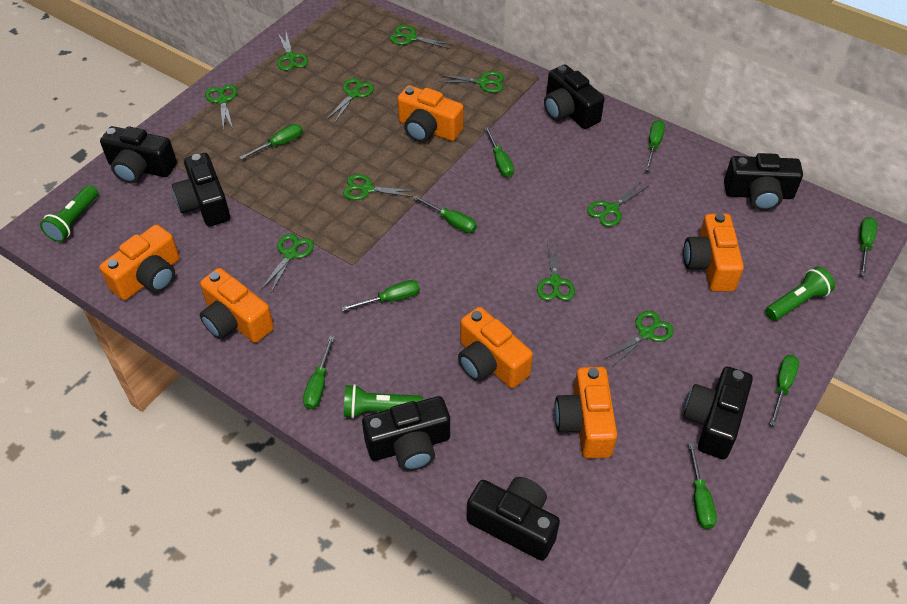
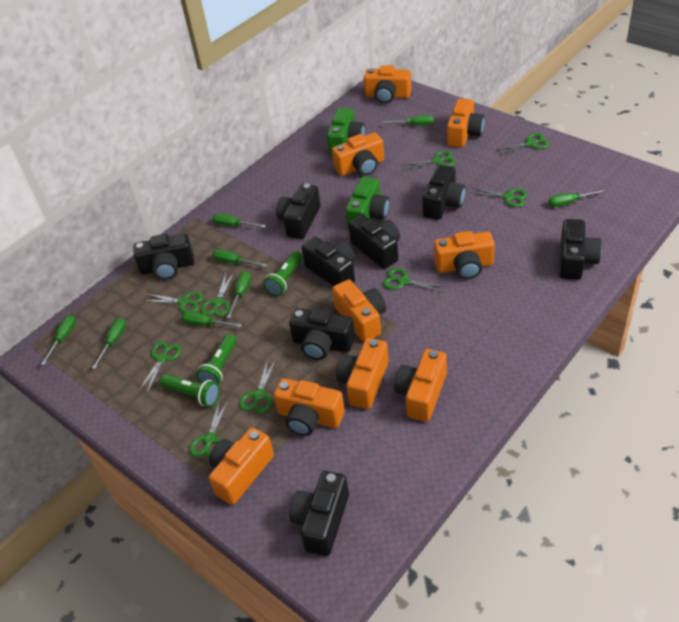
black camera: 7 -> 8
green camera: 0 -> 2
green scissors: 10 -> 9
green screwdriver: 9 -> 8
orange camera: 6 -> 9

